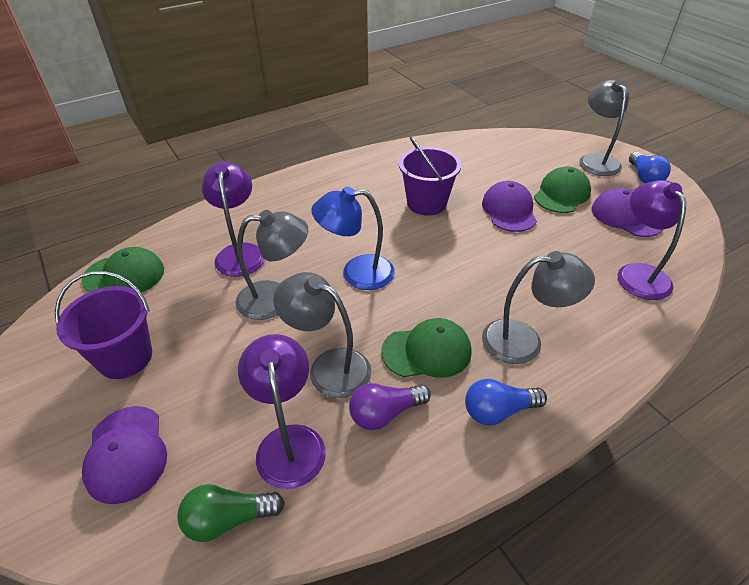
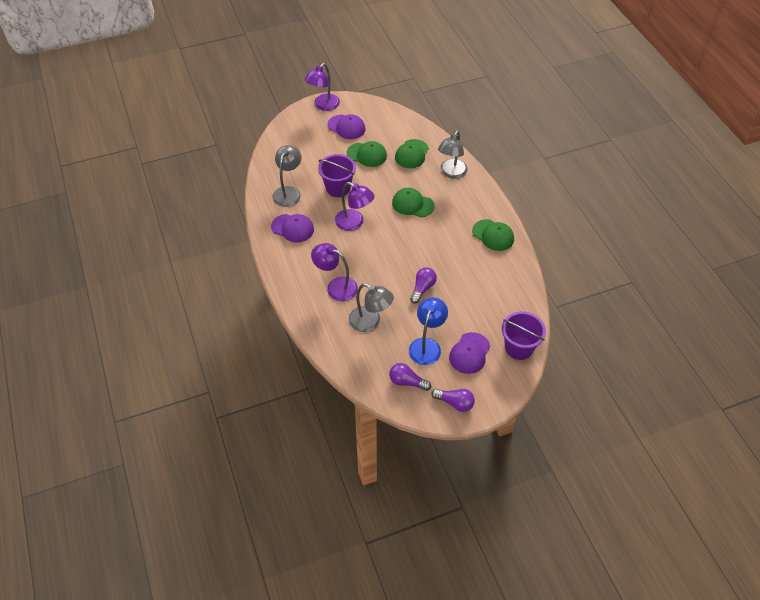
blue light bulb: 2 -> 0
green cap: 3 -> 4
green light bulb: 1 -> 0
grey lamp: 4 -> 3
purple light bulb: 1 -> 3

